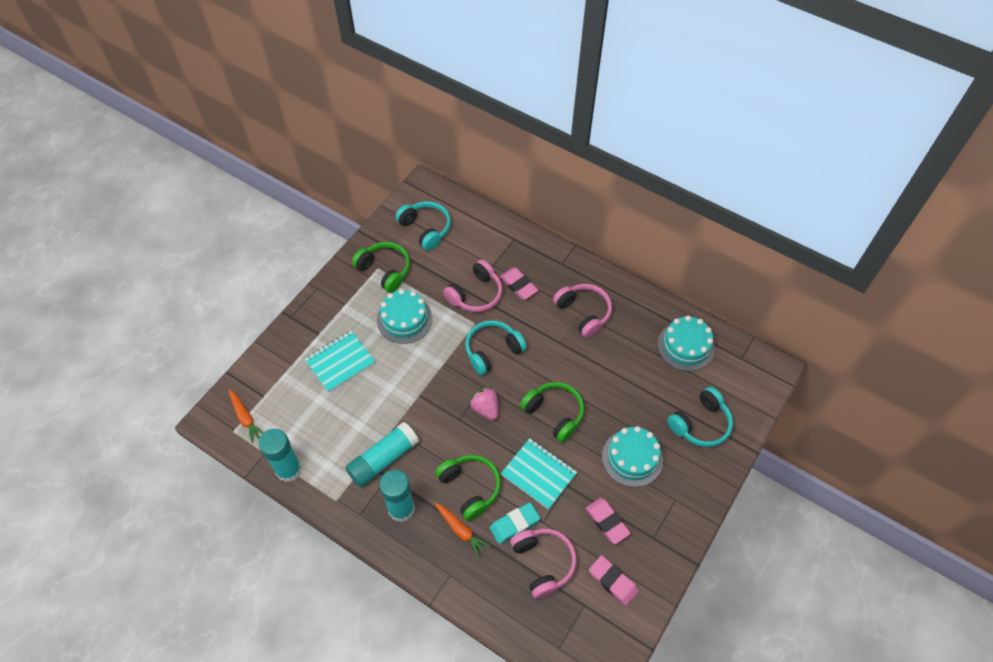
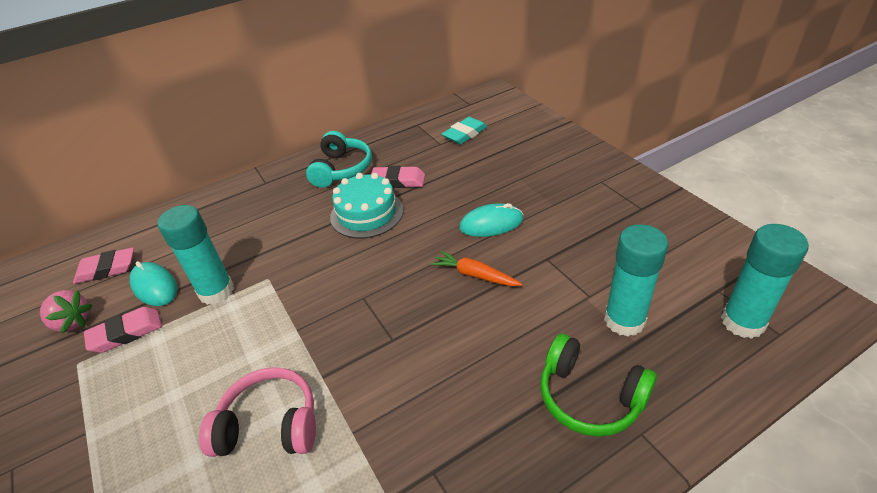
green headphones: 3 -> 1
orange carrot: 2 -> 1
pink headphones: 3 -> 1
turquoise cake: 3 -> 1
turquoise headphones: 3 -> 1
turquoise mouse: 0 -> 2
turquoise notebook: 2 -> 0

